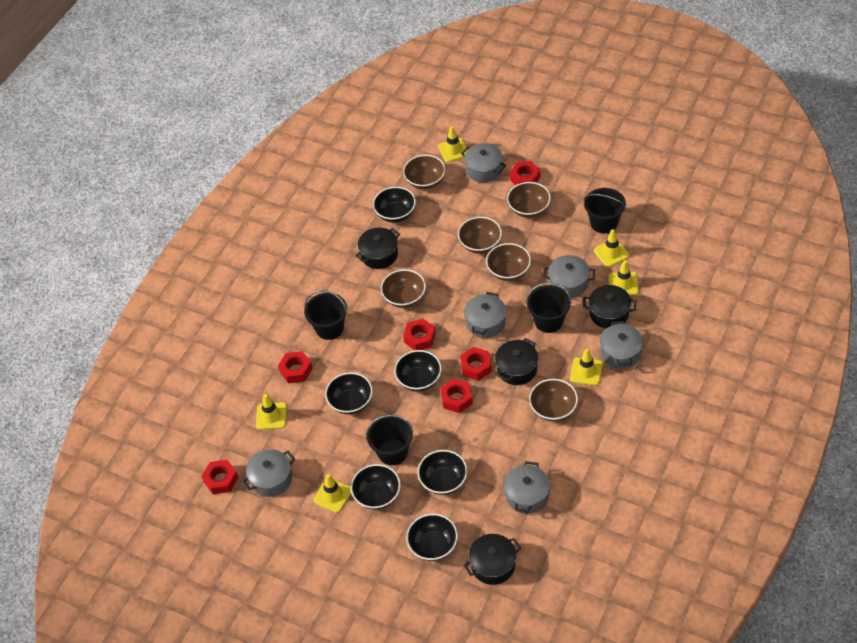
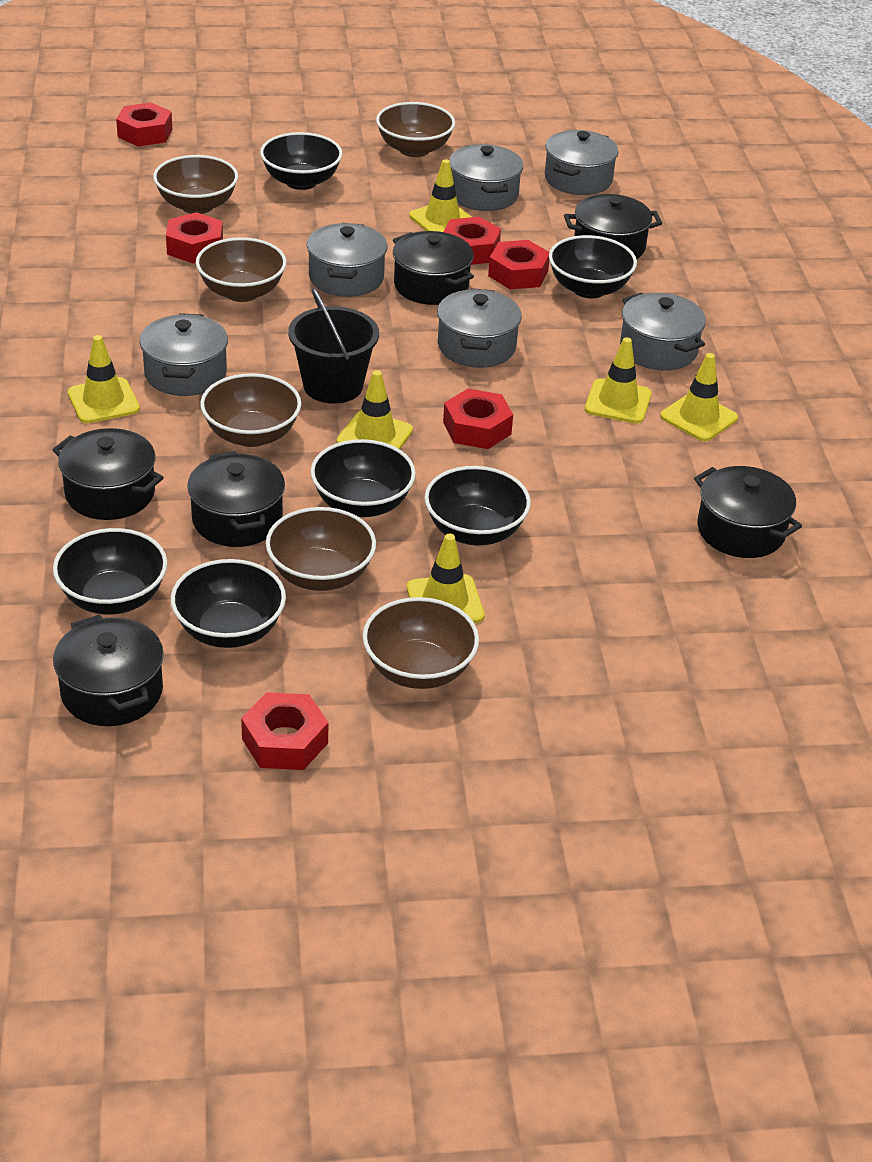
black bucket: 4 -> 1
black pot: 4 -> 6

